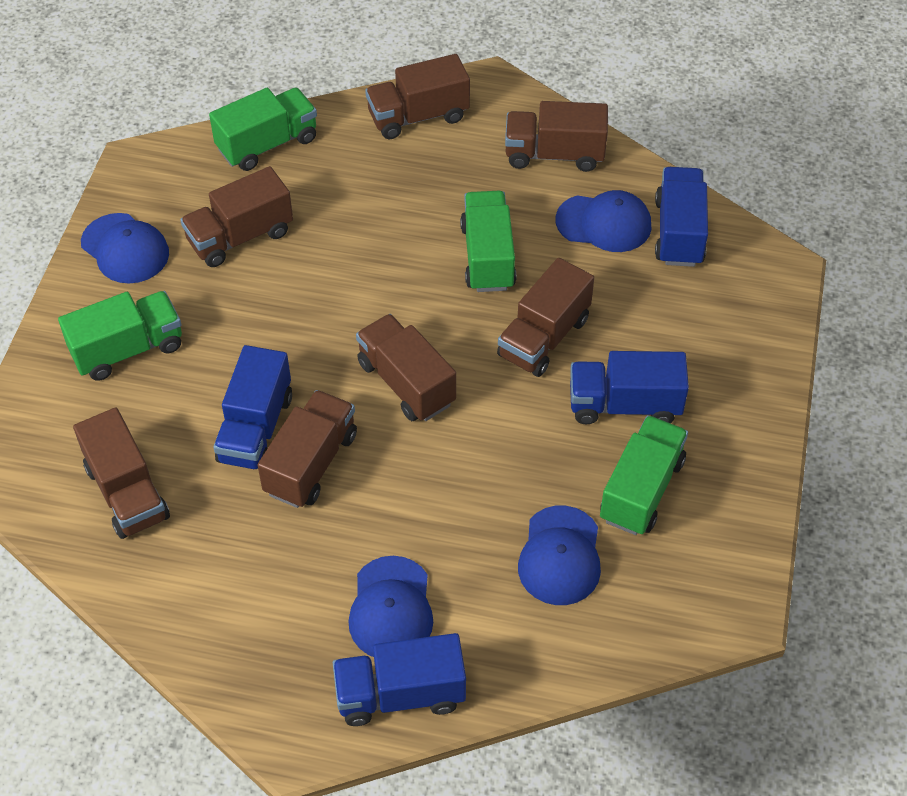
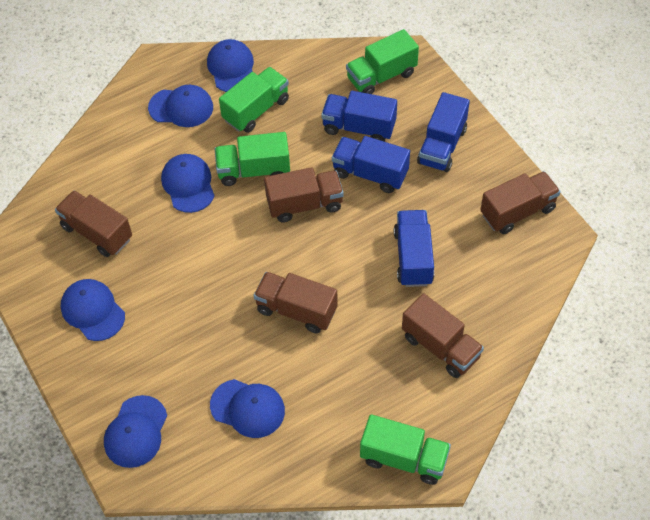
blue cap: 4 -> 6
brown truck: 7 -> 5

